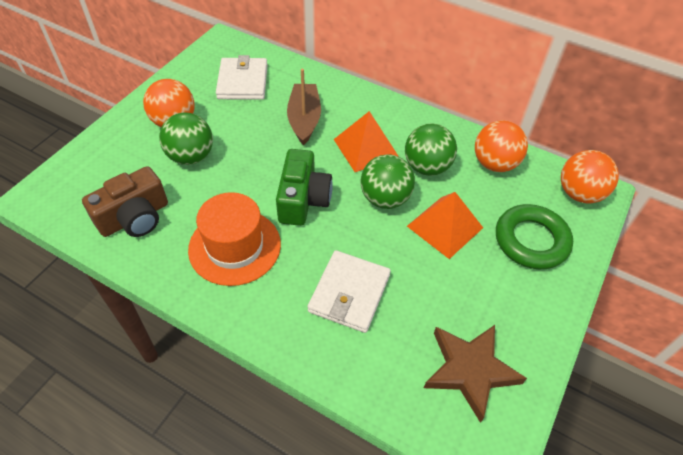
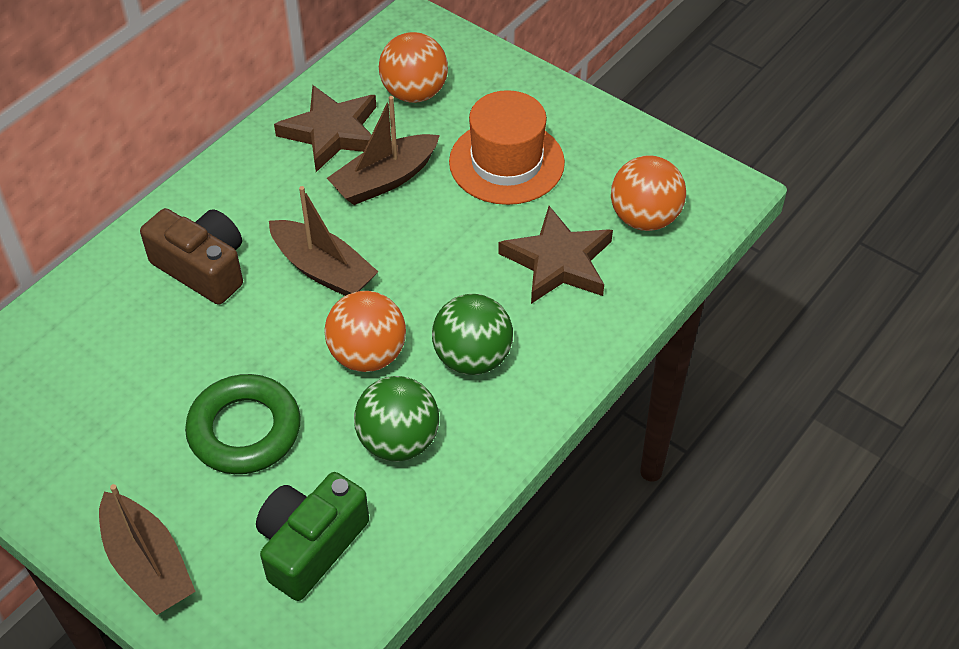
brown boat: 1 -> 3
brown star: 1 -> 2
green ball: 3 -> 2
orange pyramid: 2 -> 0
white wallet: 2 -> 0

